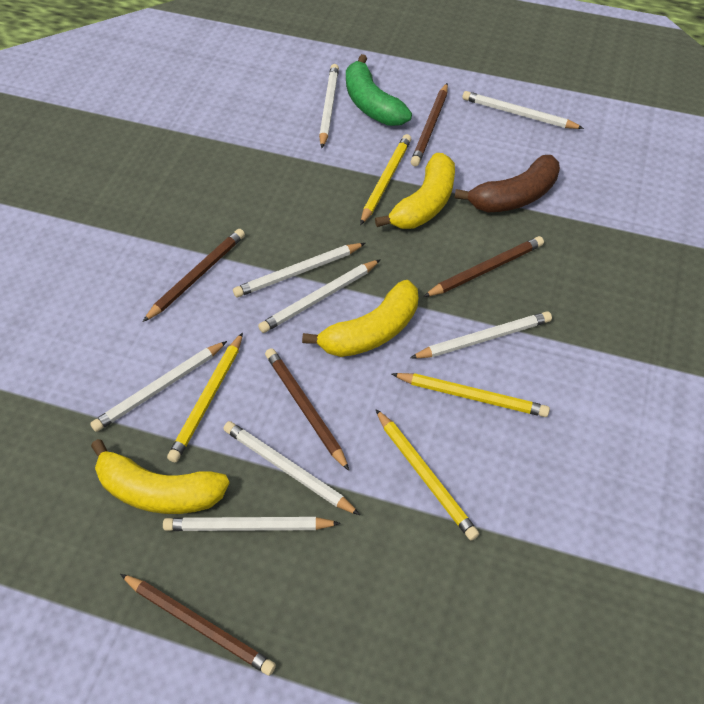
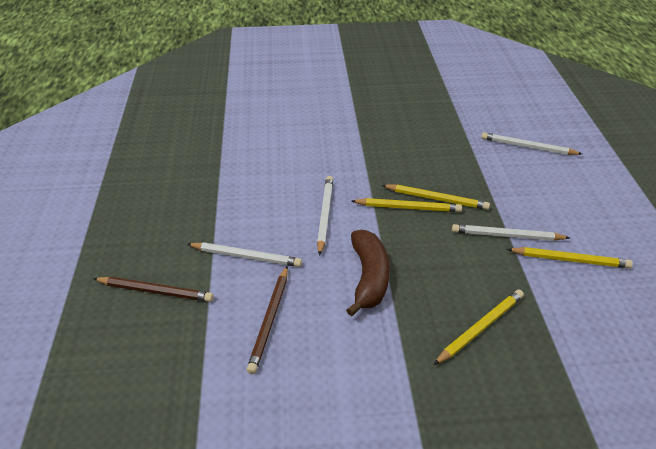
brown pencil: 5 -> 2
green banana: 1 -> 0
white pencil: 8 -> 4
yellow banana: 3 -> 0

